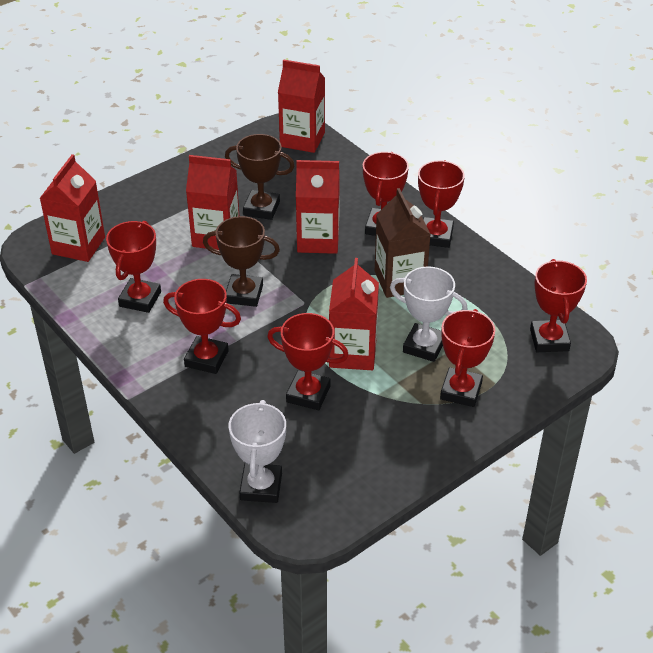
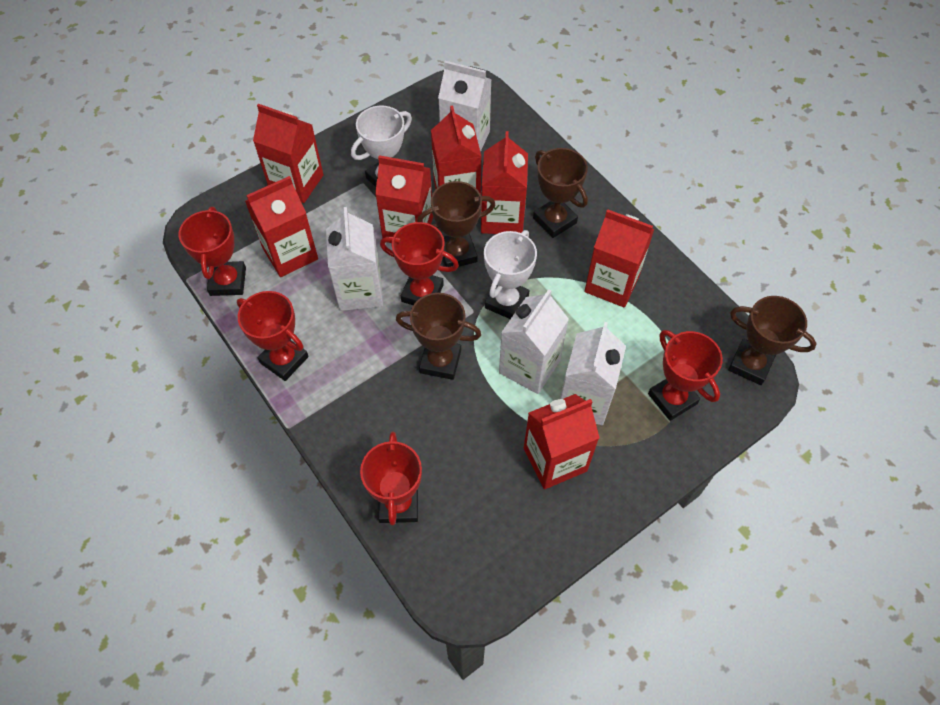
brown carton: 1 -> 0
brown trophy: 2 -> 4
red carton: 5 -> 7
red trophy: 7 -> 5
white carton: 0 -> 4

